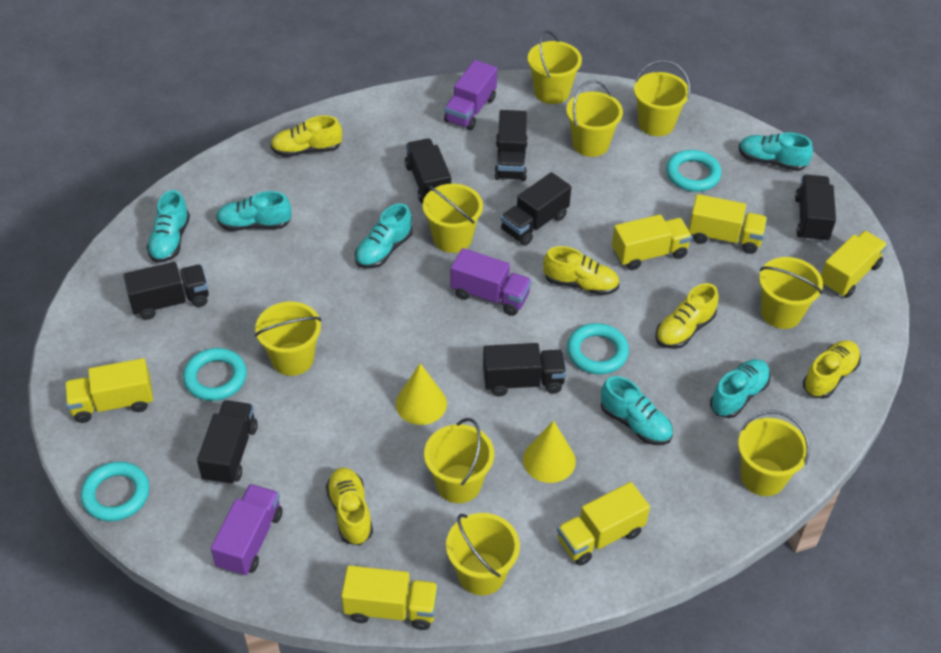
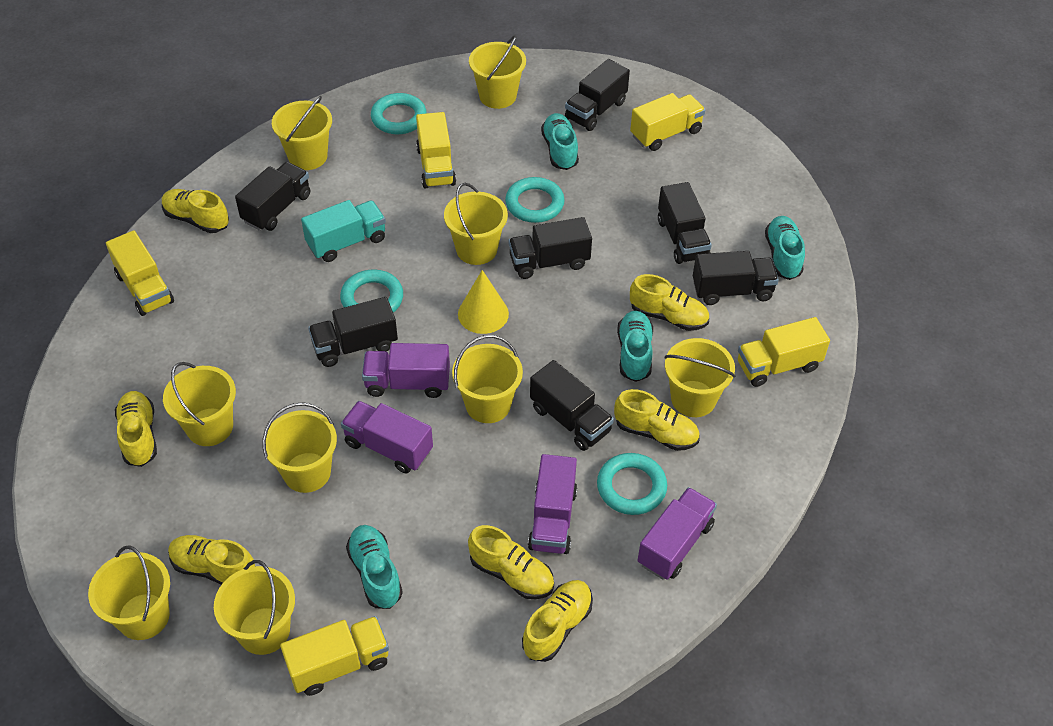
purple truck: 3 -> 4
turquoise shoe: 6 -> 4
turquoise truck: 0 -> 1
yellow cone: 2 -> 1
yellow shoe: 5 -> 7
yellow truck: 6 -> 5

